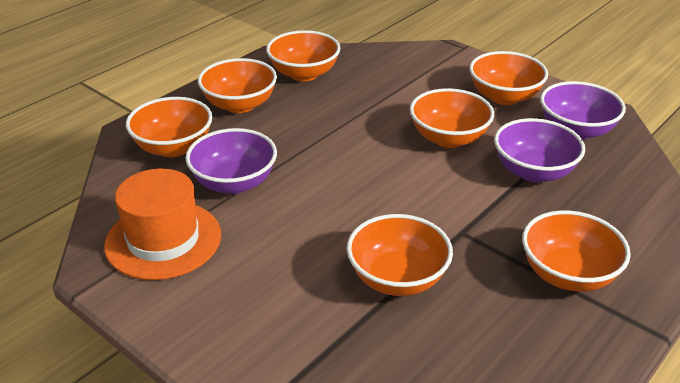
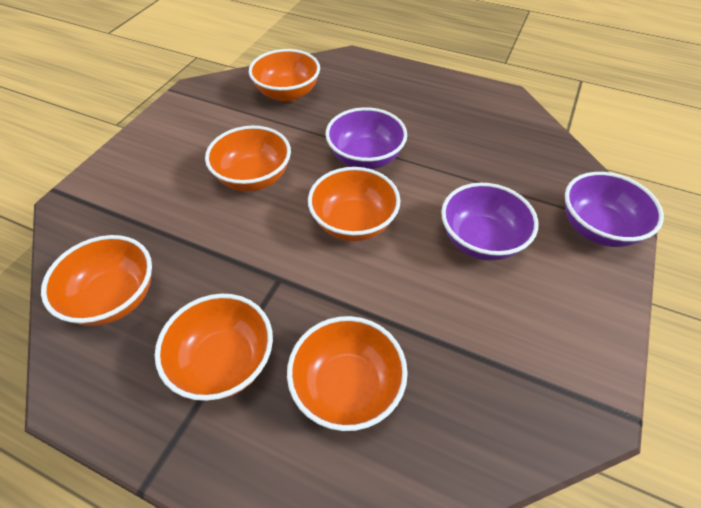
orange bowl: 7 -> 6
orange hat: 1 -> 0

